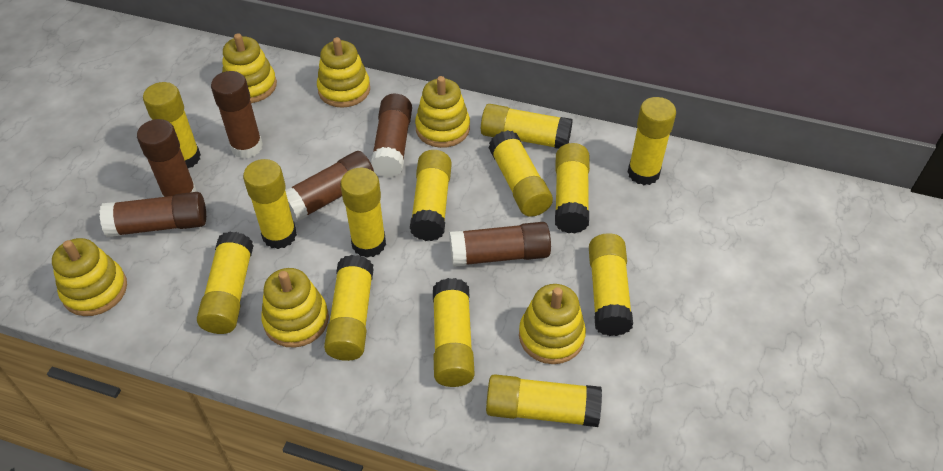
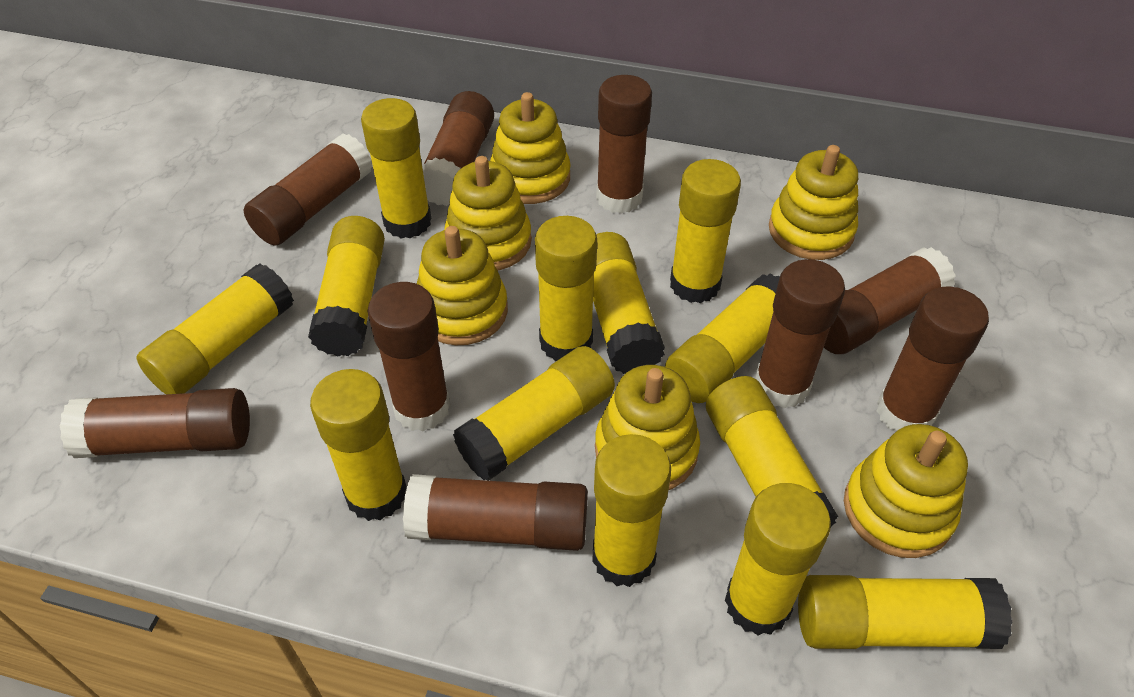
brown glue stick: 6 -> 9

